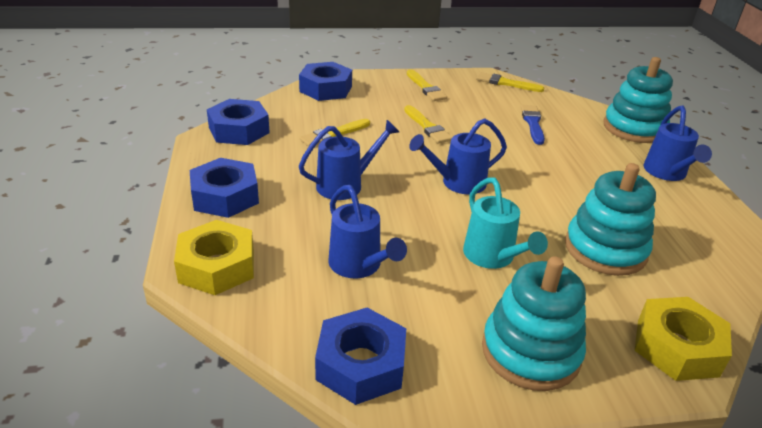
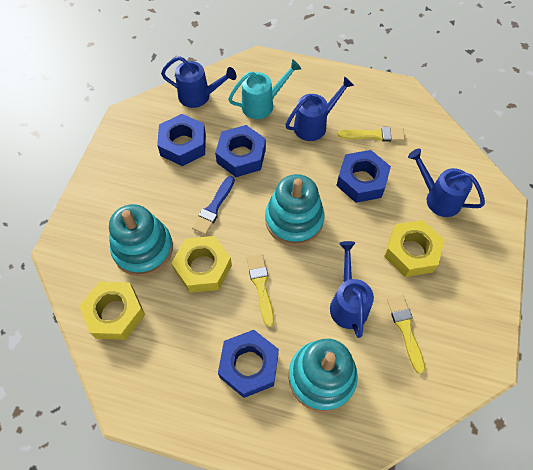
yellow brush: 4 -> 3
yellow nut: 2 -> 3

